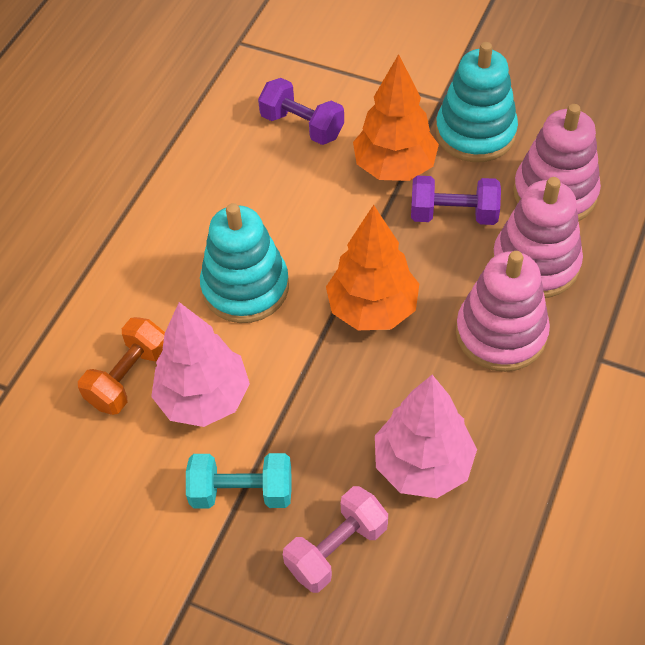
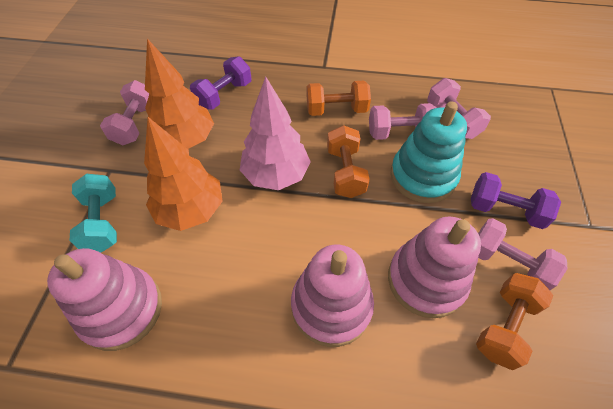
orange dumbbell: 1 -> 3
pink dumbbell: 1 -> 4
pink tree: 2 -> 1
turquoise stacking toy: 2 -> 1

